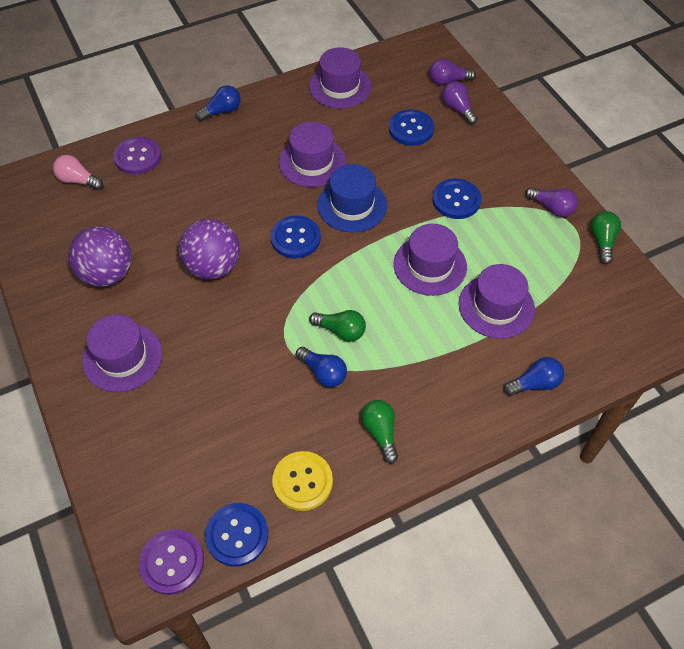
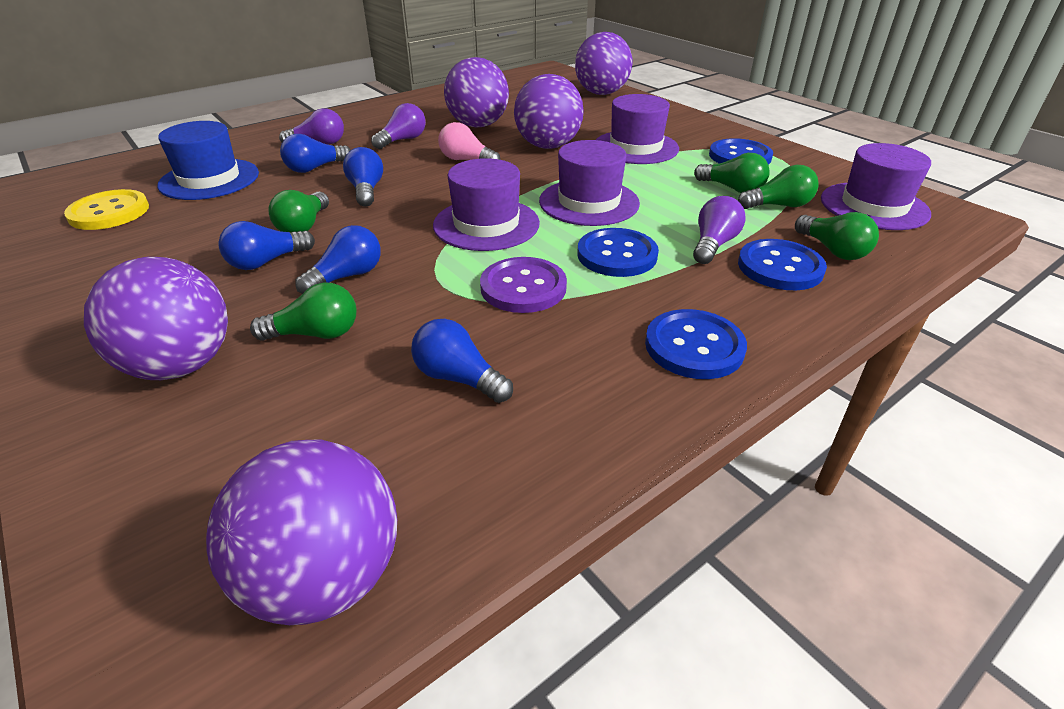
blue light bulb: 3 -> 5
green light bulb: 3 -> 5
purple ball: 2 -> 5
purple button: 2 -> 1
purple hat: 5 -> 4

